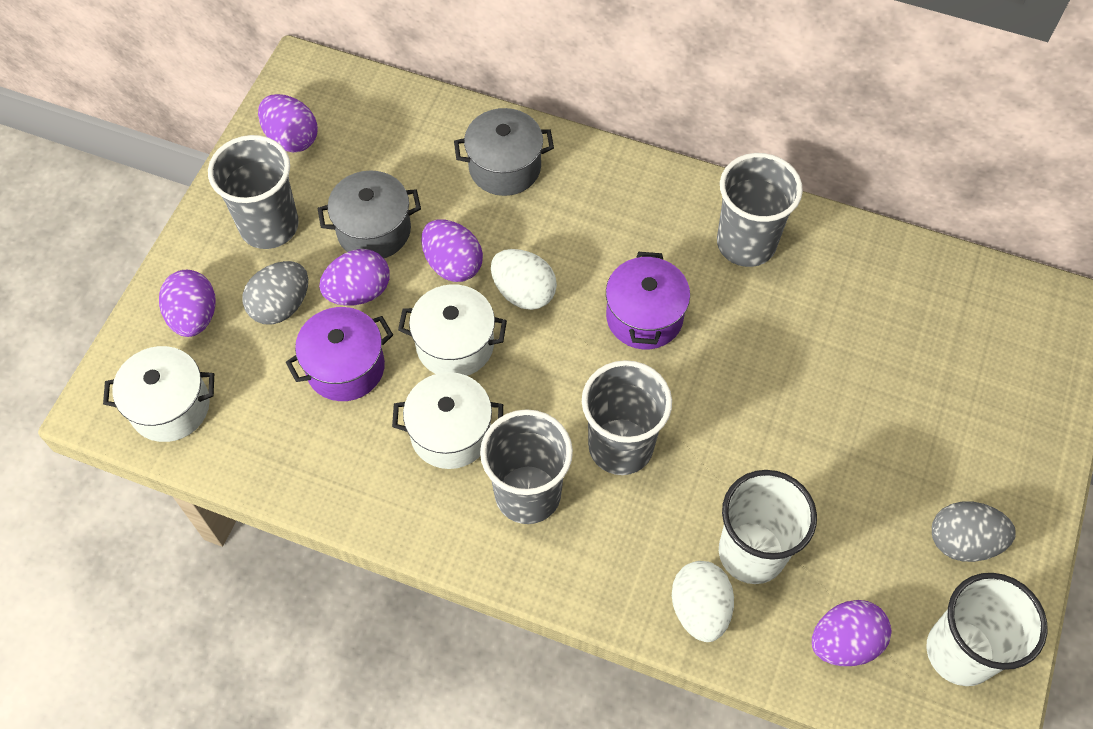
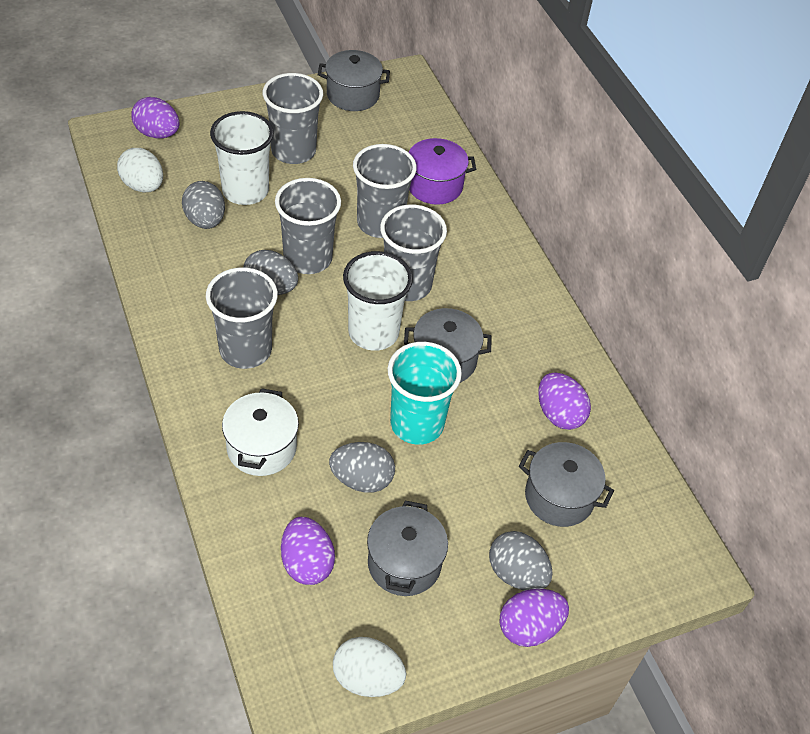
grey cup: 4 -> 5
grey egg: 2 -> 4
grey pot: 2 -> 4
purple egg: 5 -> 4
purple pot: 2 -> 1
turquoise cup: 0 -> 1
white pot: 3 -> 1

